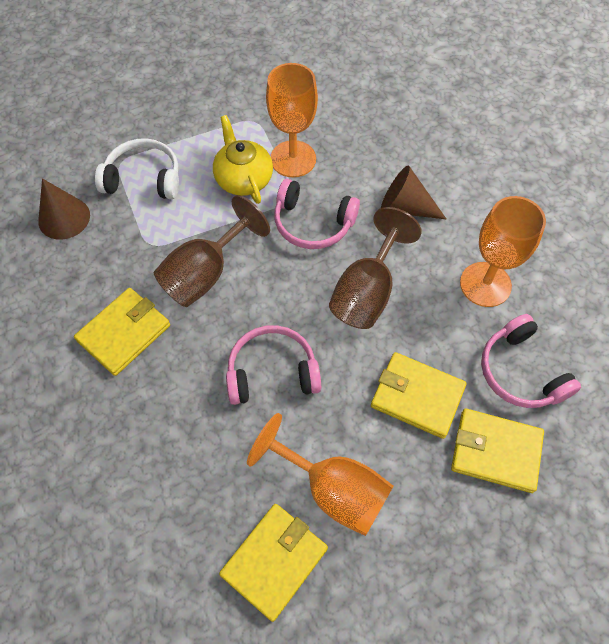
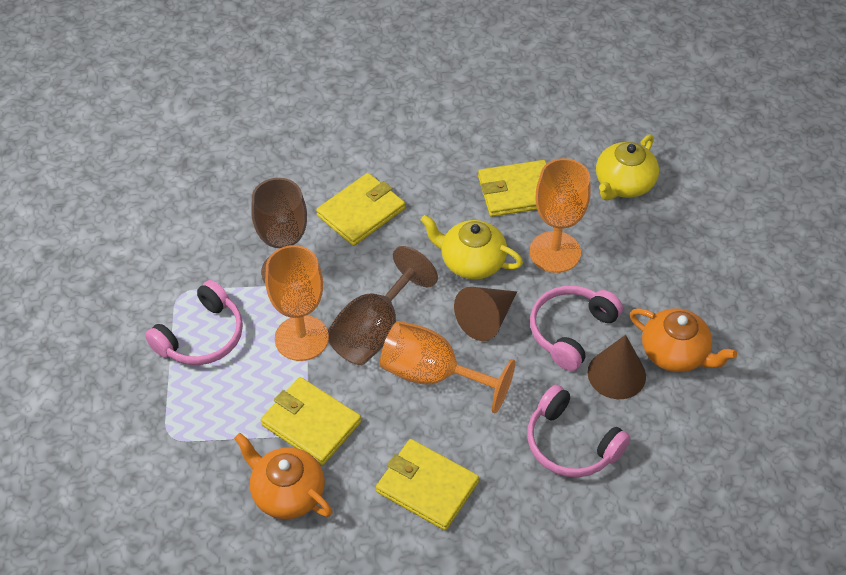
orange teapot: 0 -> 2
white headphones: 1 -> 0
yellow teapot: 1 -> 2

